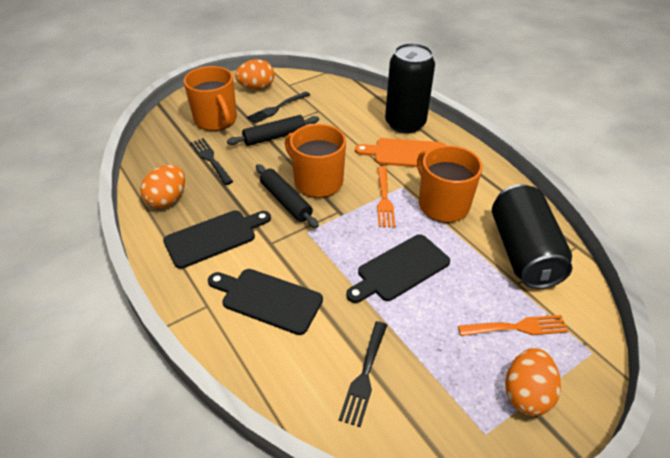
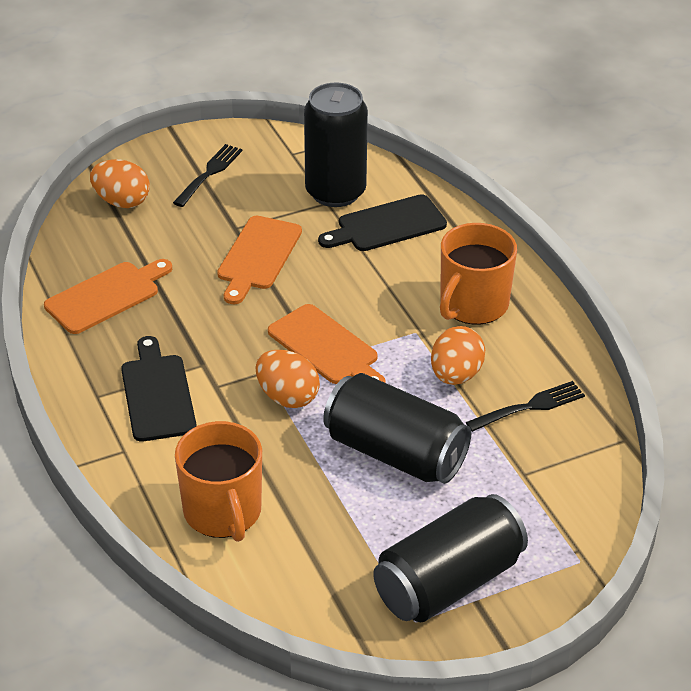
black can: 2 -> 3
black cutting board: 3 -> 2
black fork: 3 -> 2
black rolling pin: 2 -> 0
orange cutting board: 1 -> 3
orange fork: 2 -> 0
orange mug: 3 -> 2

